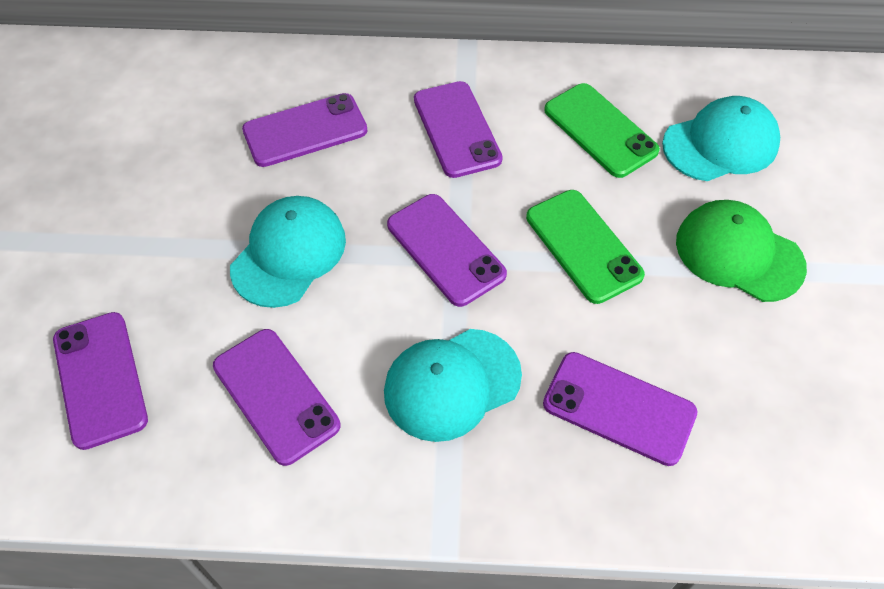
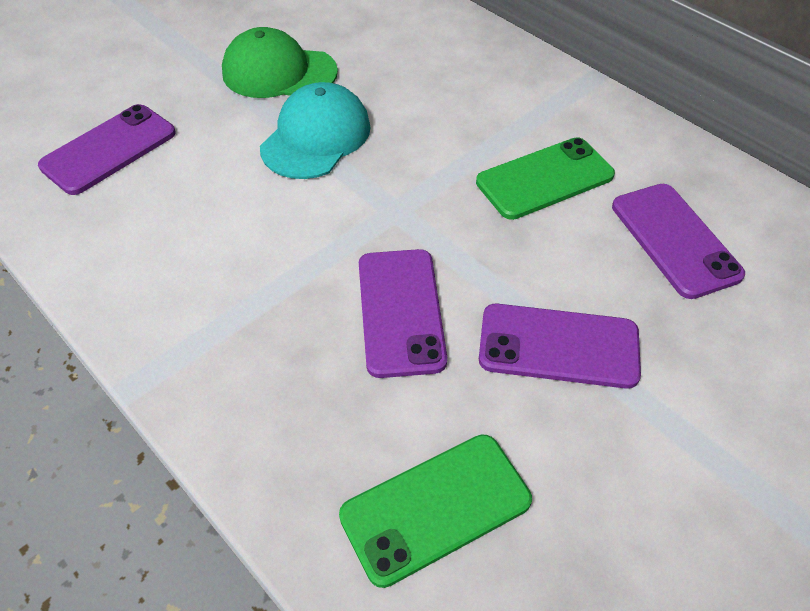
purple phone: 6 -> 4
turquoise cap: 3 -> 1

